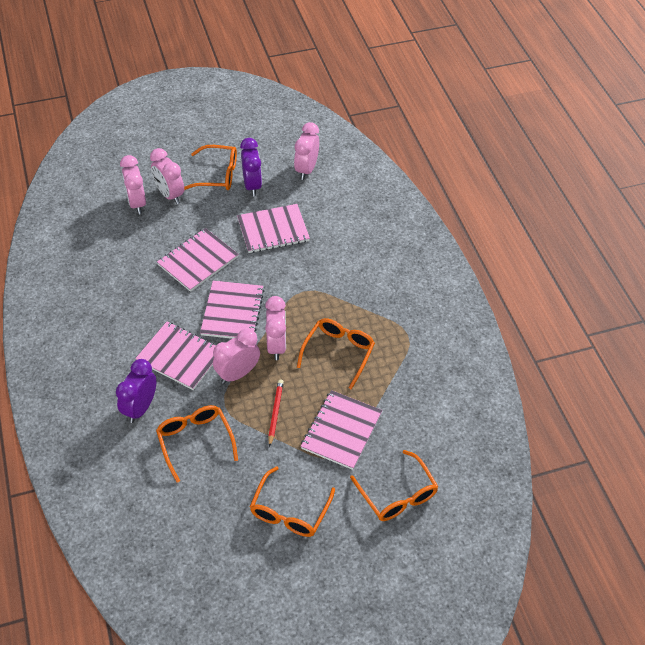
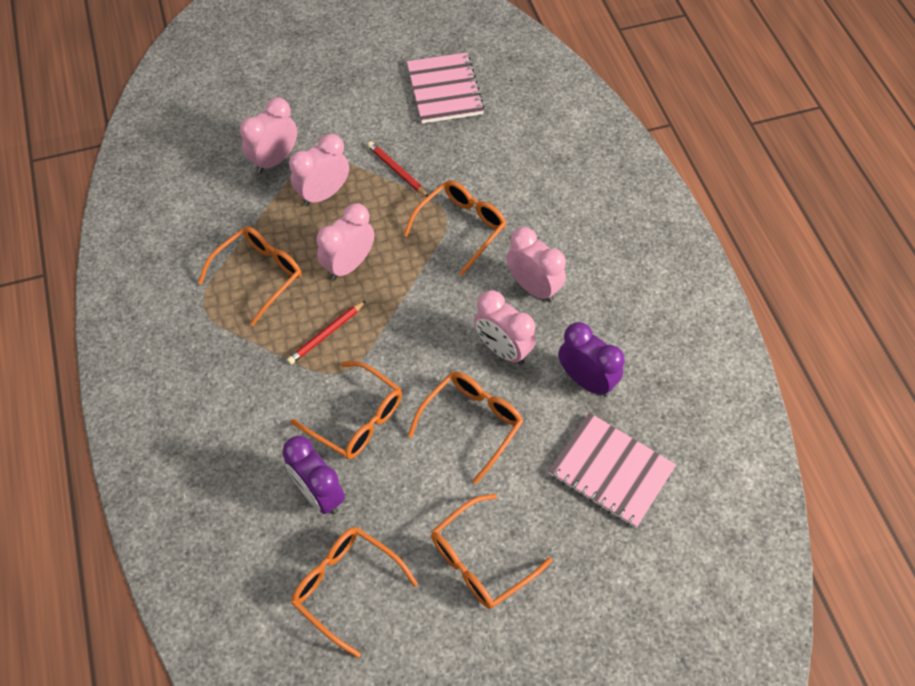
orange glasses: 5 -> 6
pink notebook: 5 -> 2
red pencil: 1 -> 2

